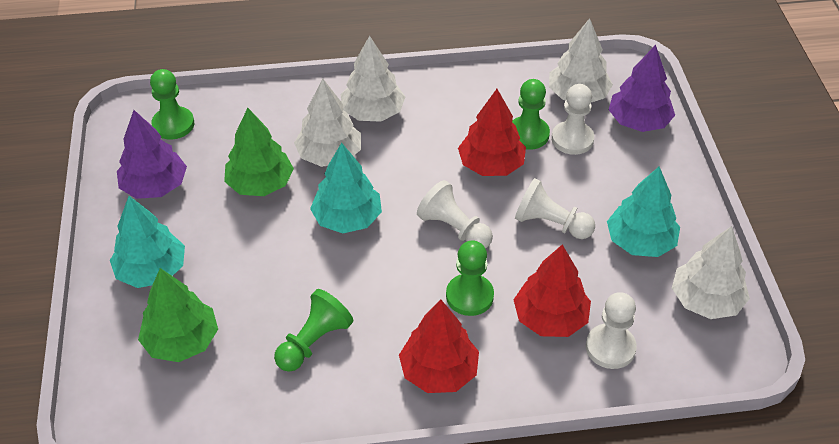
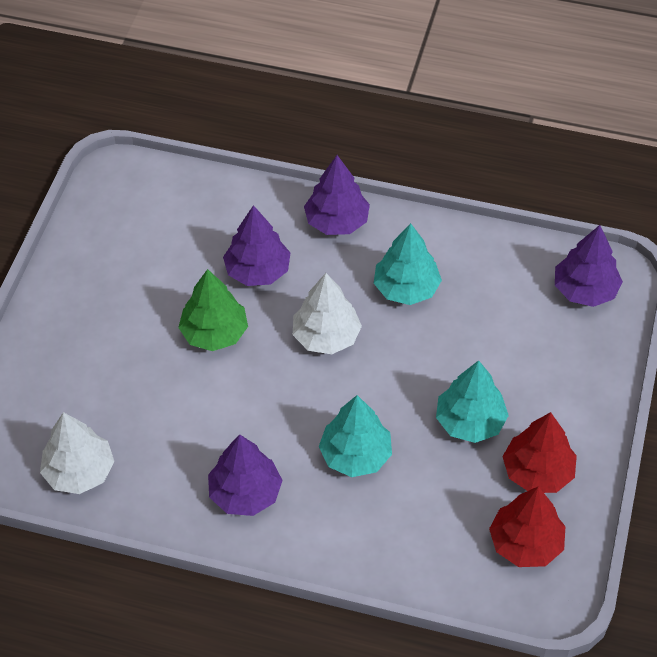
green pawn: 4 -> 0
green tree: 2 -> 1
purple tree: 2 -> 4
red tree: 3 -> 2
white pawn: 4 -> 0
white tree: 4 -> 2

